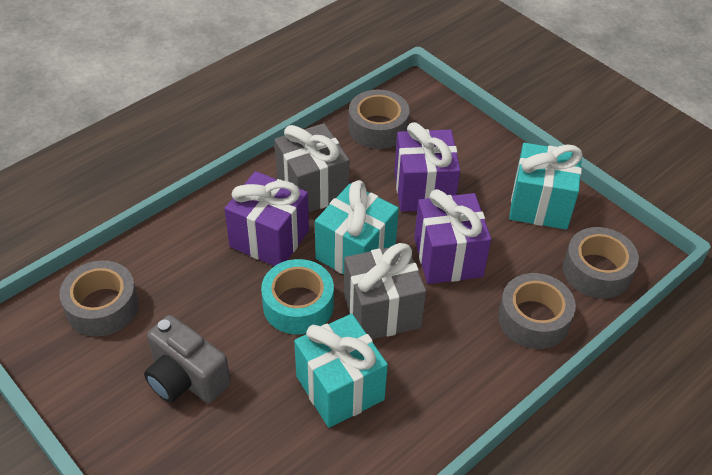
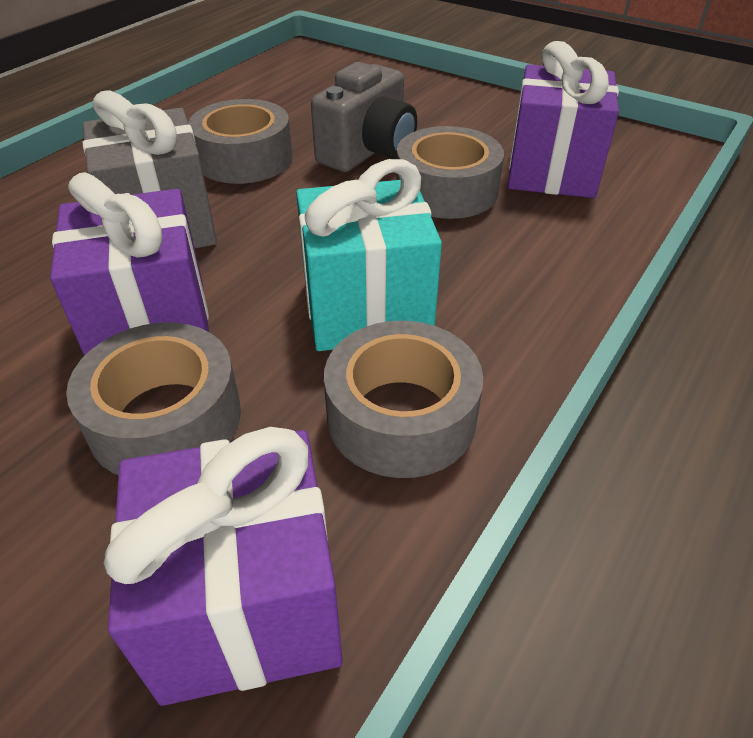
grey gift: 2 -> 1
turquoise gift: 3 -> 1
turquoise tape: 1 -> 0

